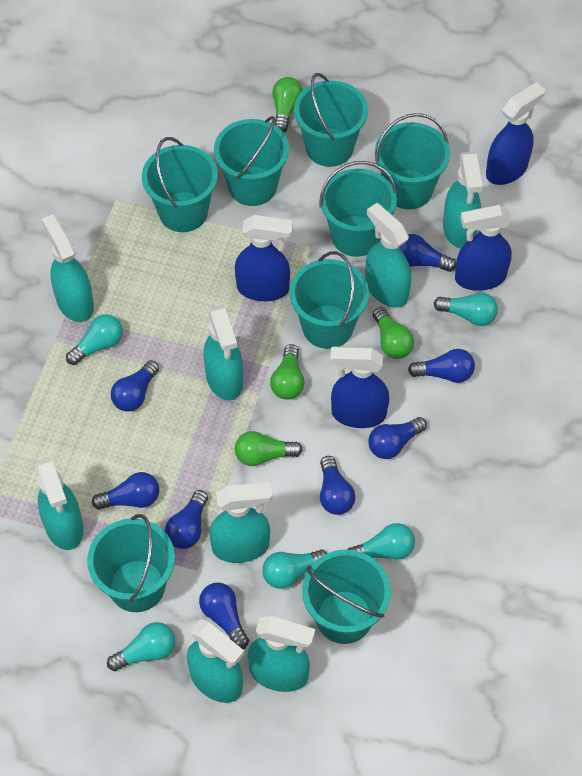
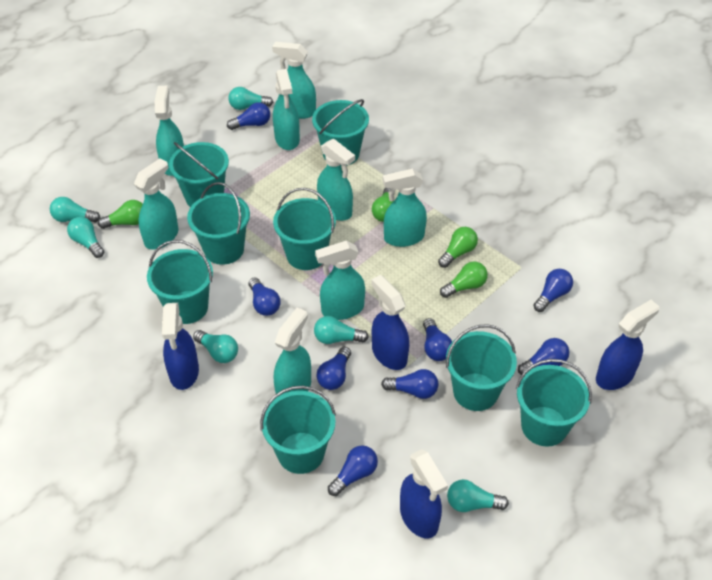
turquoise light bulb: 5 -> 6

